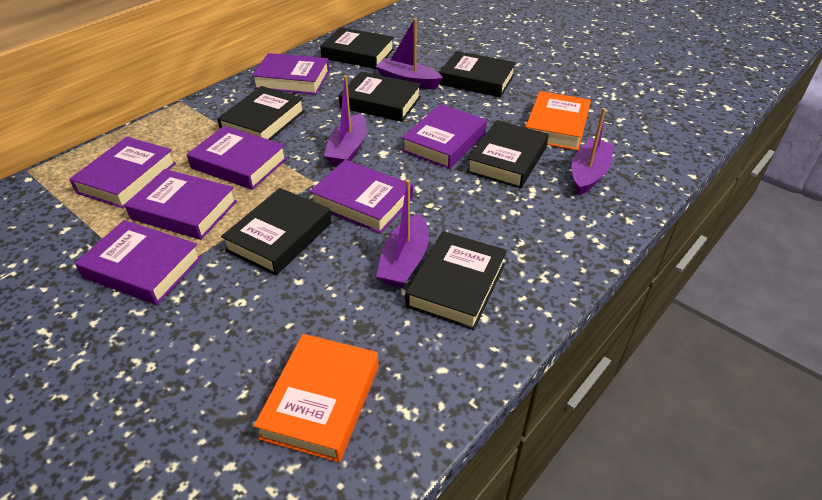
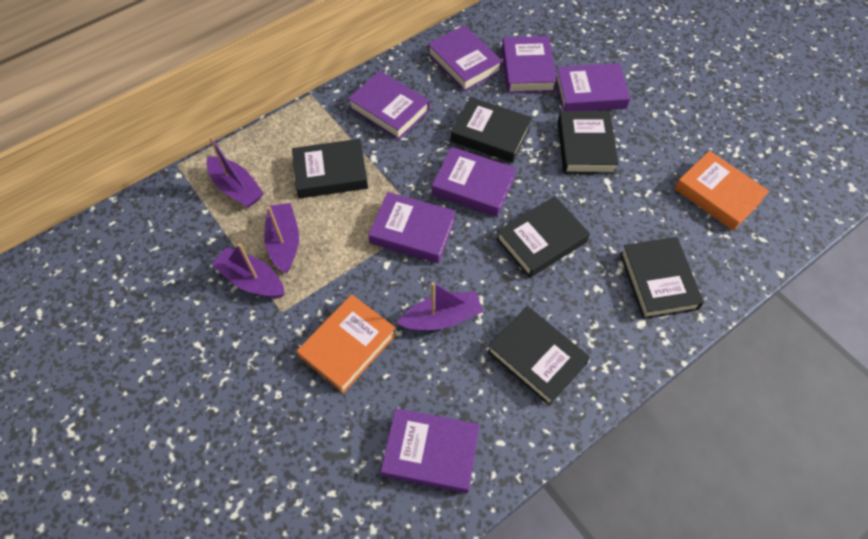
black book: 7 -> 6

